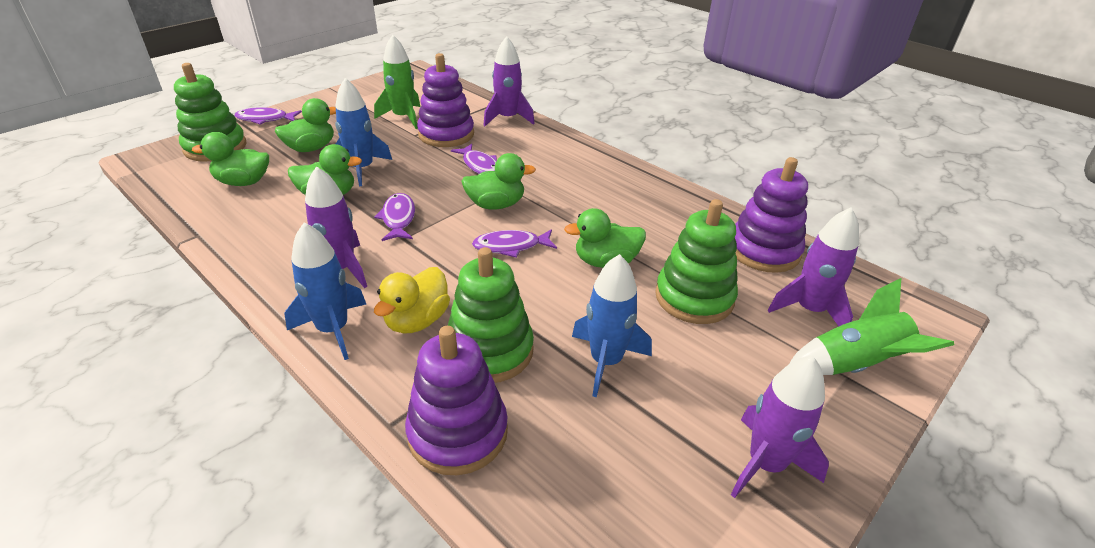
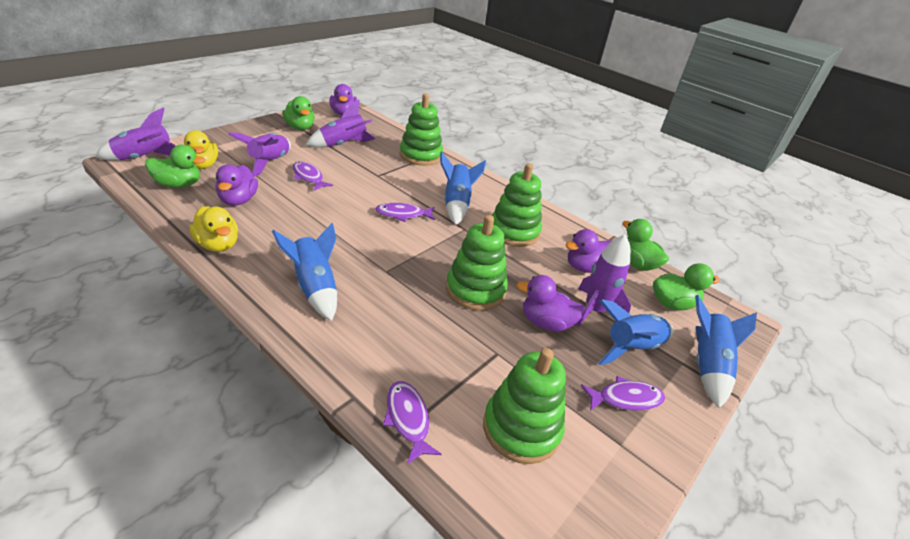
blue rocket: 3 -> 4
green duck: 5 -> 4
green rocket: 2 -> 0
green stacking toy: 3 -> 4
purple duck: 0 -> 4
purple stacking toy: 3 -> 0
yellow duck: 1 -> 2

